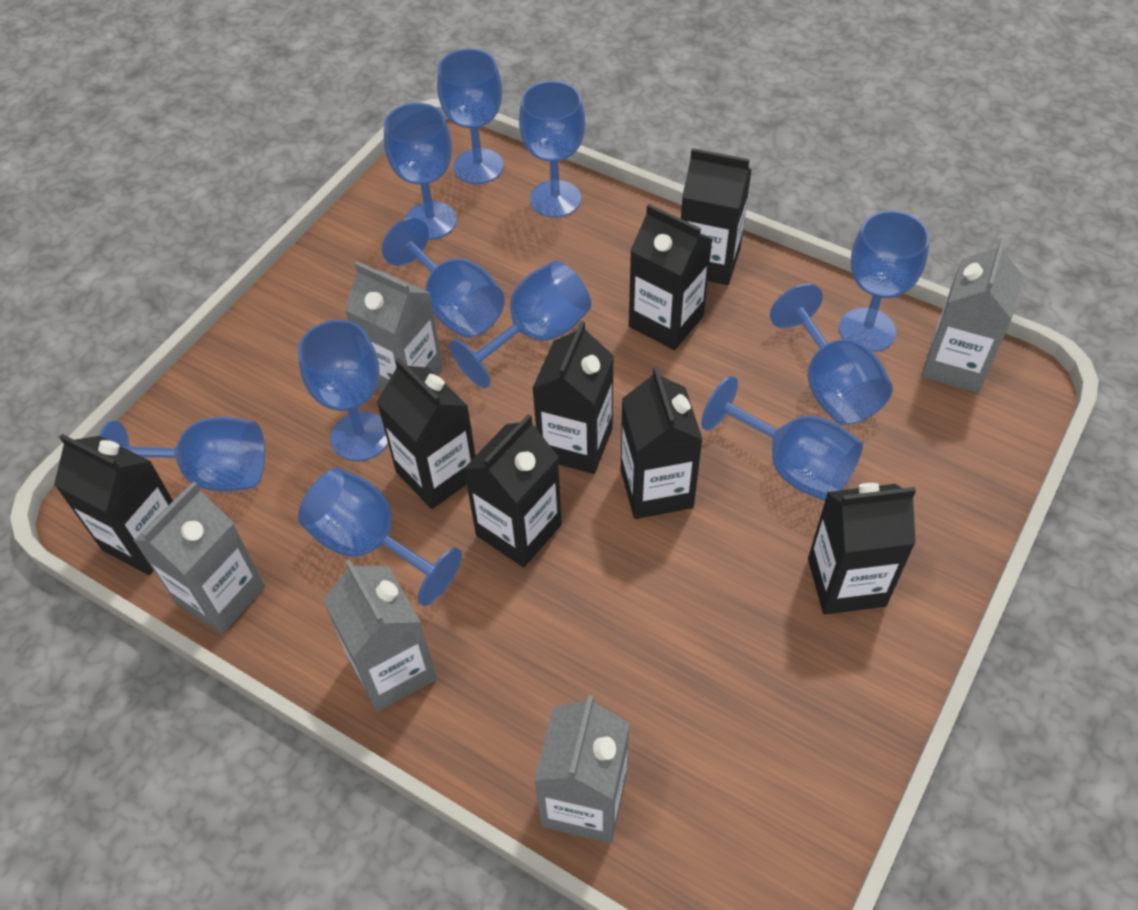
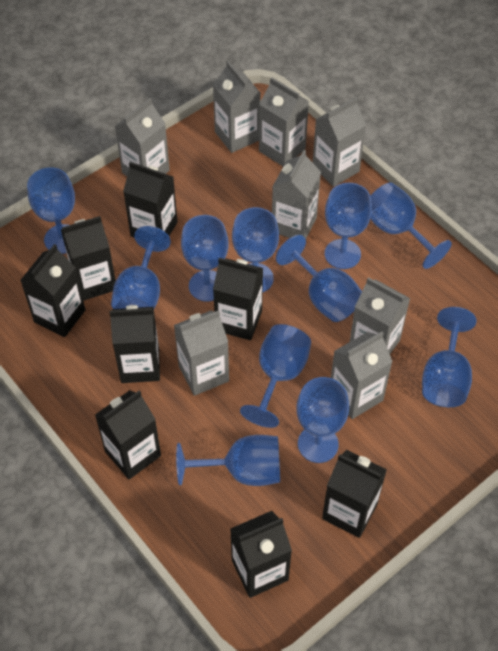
grey carton: 5 -> 8

